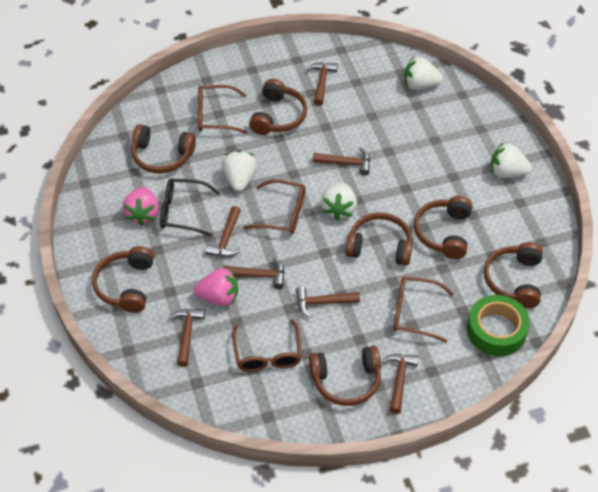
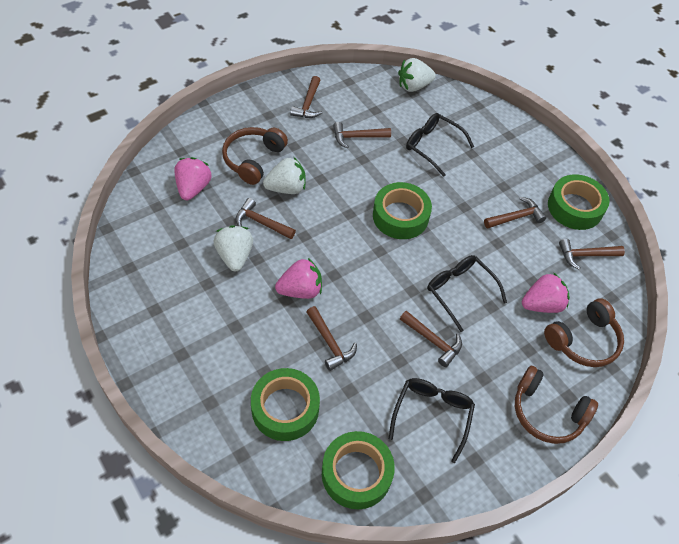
black glasses: 1 -> 3
brown glasses: 4 -> 0
brown headphones: 7 -> 3
green tape: 1 -> 4
pink strawberry: 2 -> 3
white strawberry: 4 -> 3

